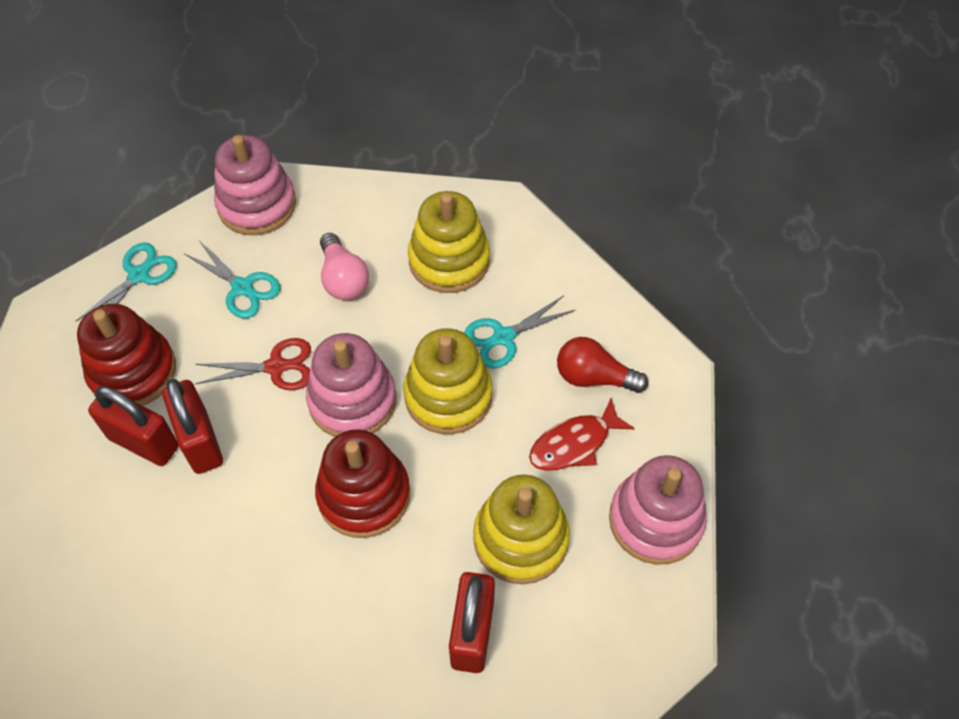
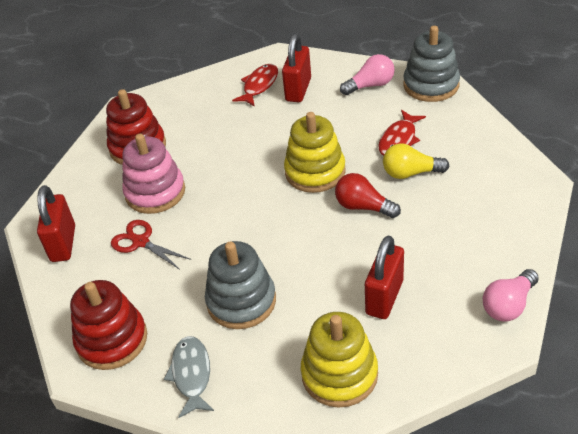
grey fish: 0 -> 1
grey stacking toy: 0 -> 2
pink light bulb: 1 -> 2
pink stacking toy: 3 -> 1
red fish: 1 -> 2
turquoise scissors: 3 -> 0
yellow light bulb: 0 -> 1
yellow stacking toy: 3 -> 2

